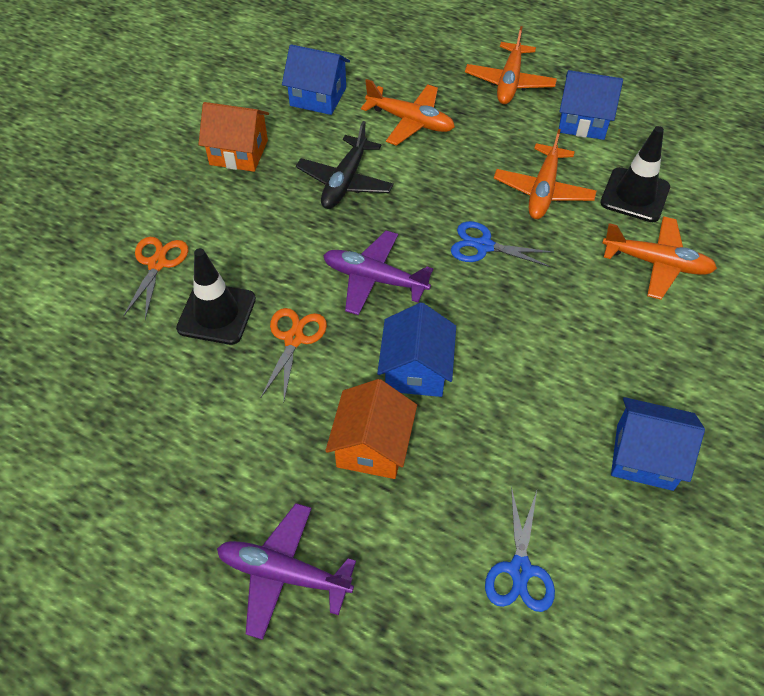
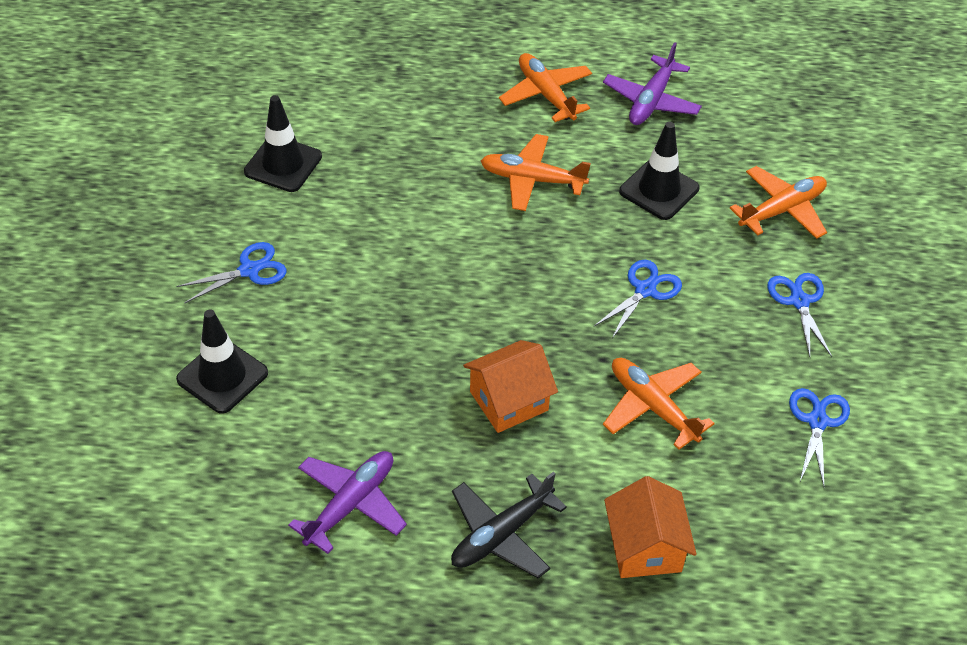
black traffic cone: 2 -> 3
blue house: 4 -> 0
blue scissors: 2 -> 4
orange scissors: 2 -> 0

